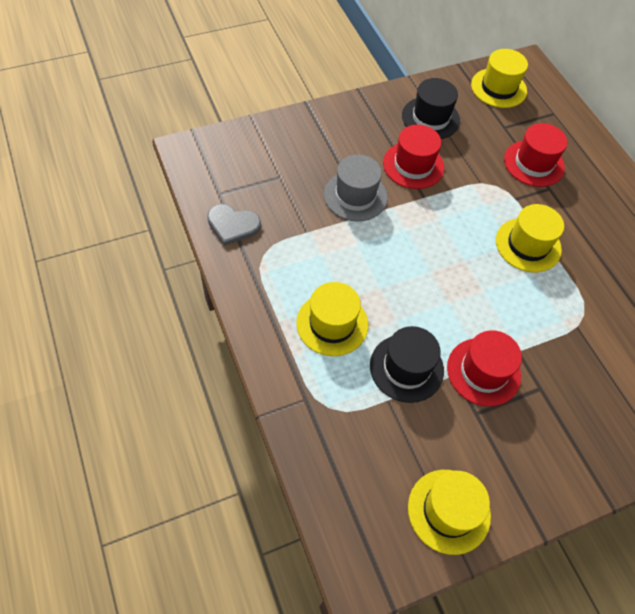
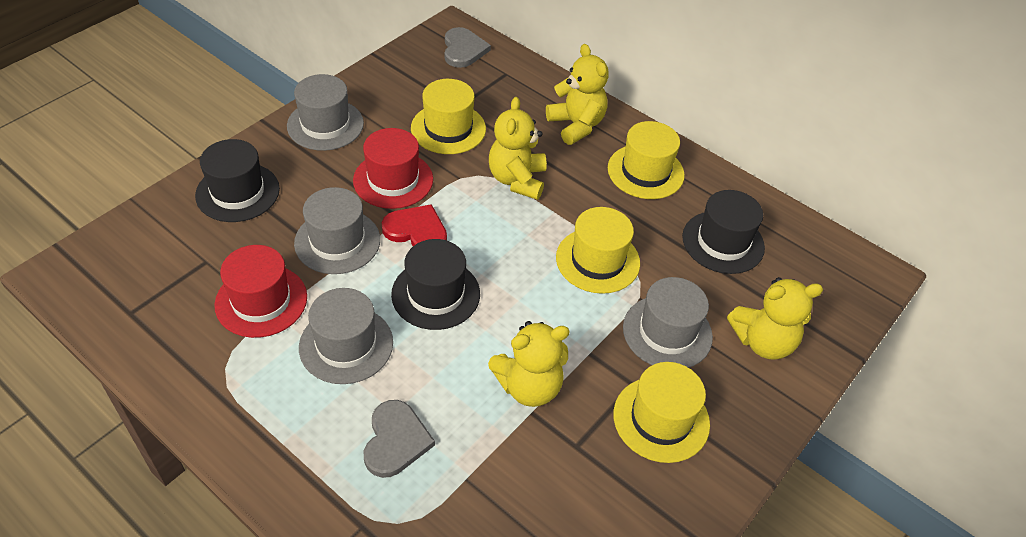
black hat: 2 -> 3
grey hat: 1 -> 4
grey heart: 1 -> 2
red hat: 3 -> 2
red heart: 0 -> 1
yellow teddy bear: 0 -> 4

